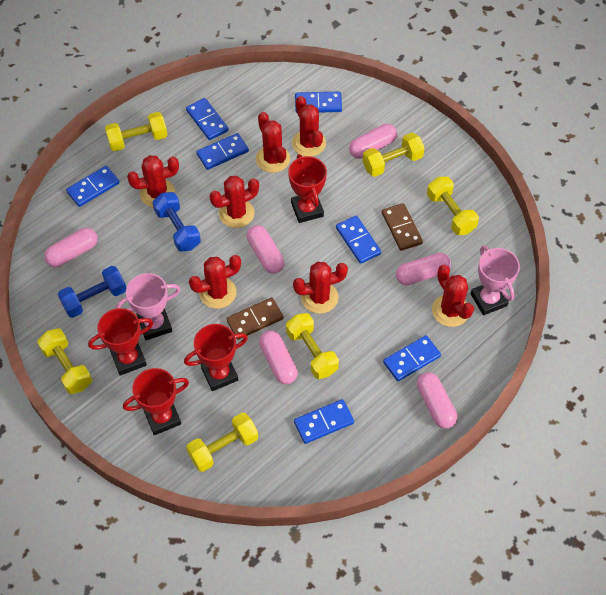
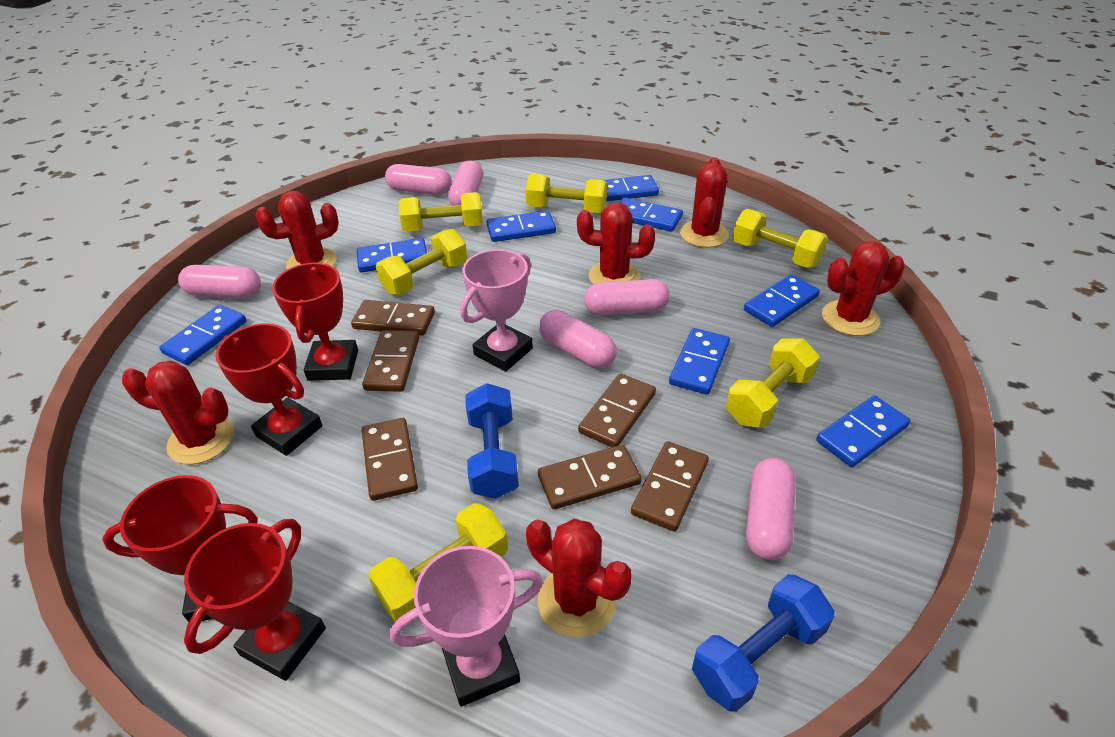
blue domino: 7 -> 8
brown domino: 2 -> 6
red cactus: 7 -> 6

